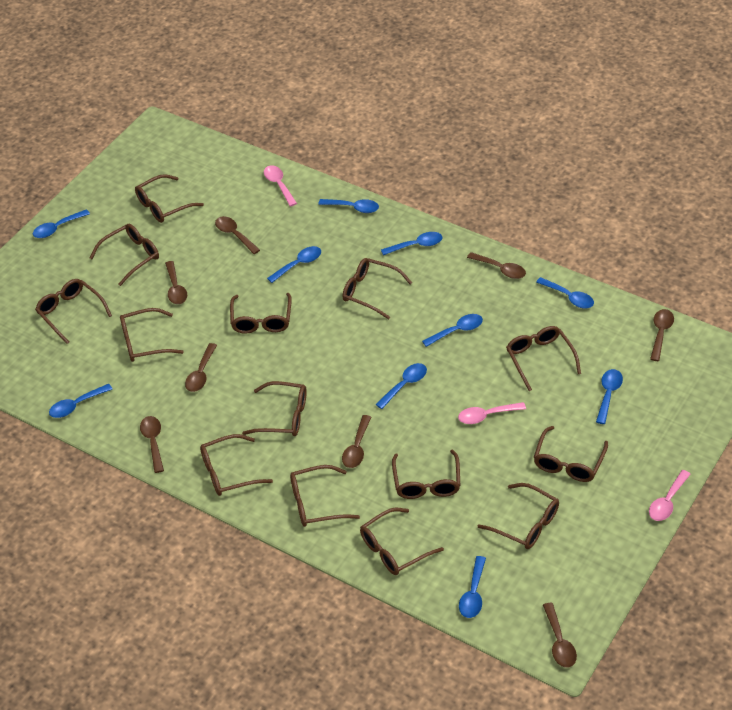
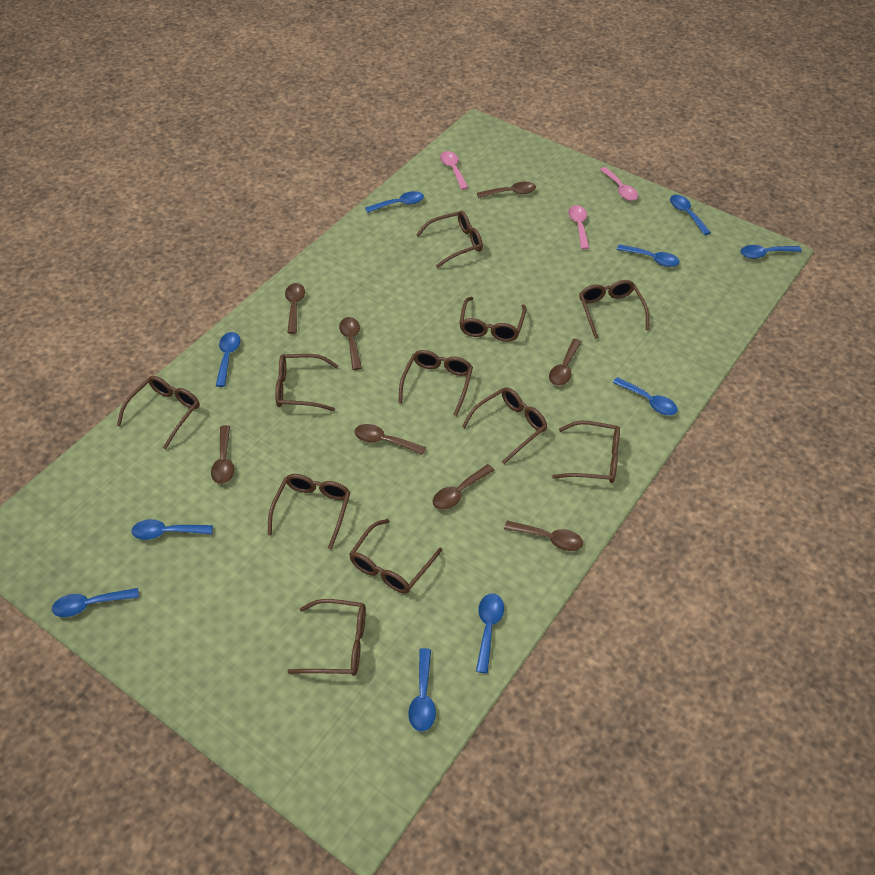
brown glasses: 14 -> 11

